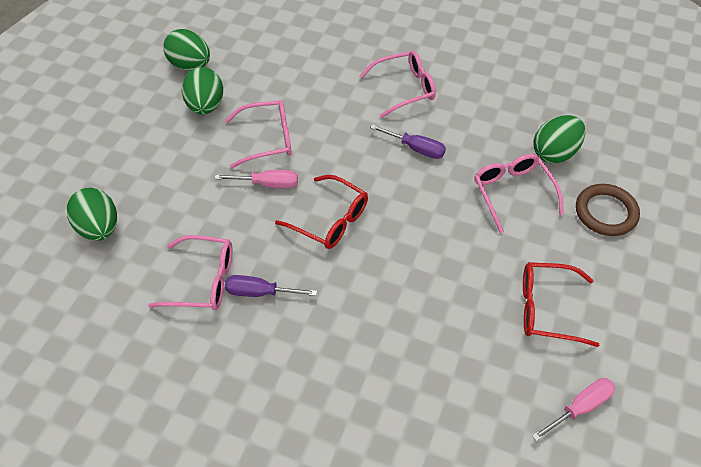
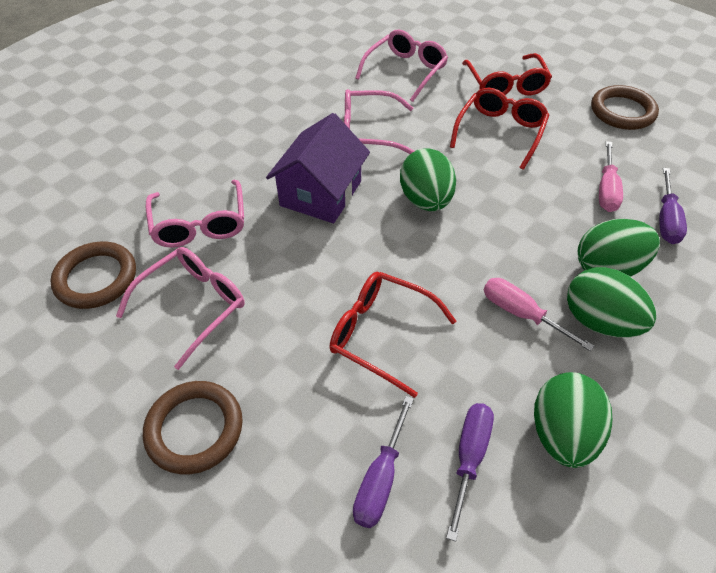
brown ring: 1 -> 3
purple house: 0 -> 1
purple screwdriver: 2 -> 3
red glasses: 2 -> 3

